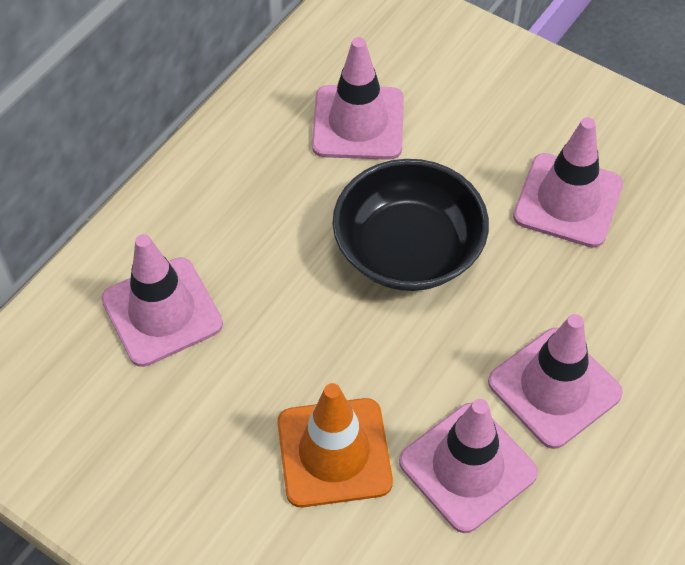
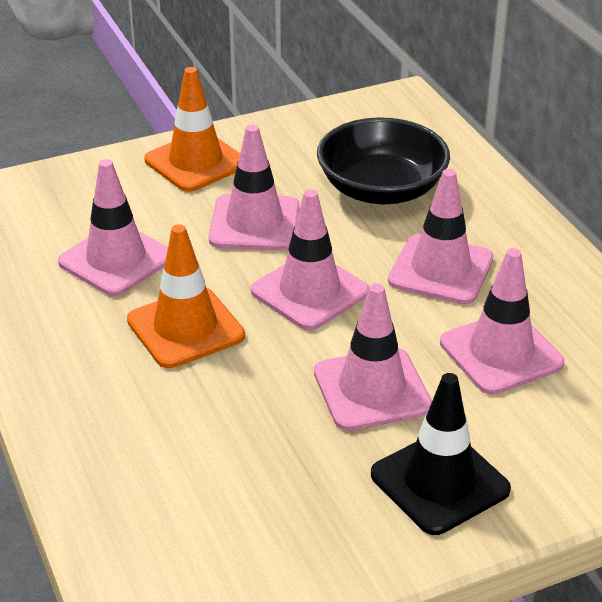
black traffic cone: 0 -> 1
orange traffic cone: 1 -> 2
pink traffic cone: 5 -> 6

